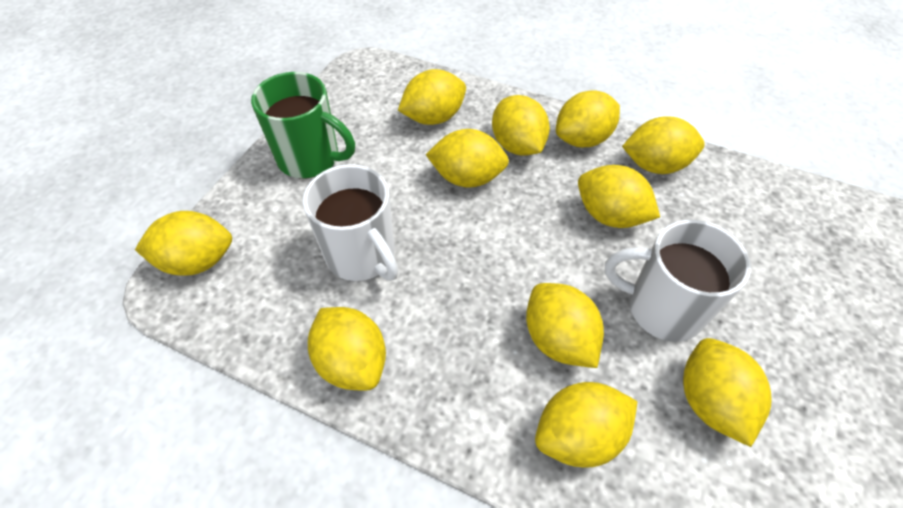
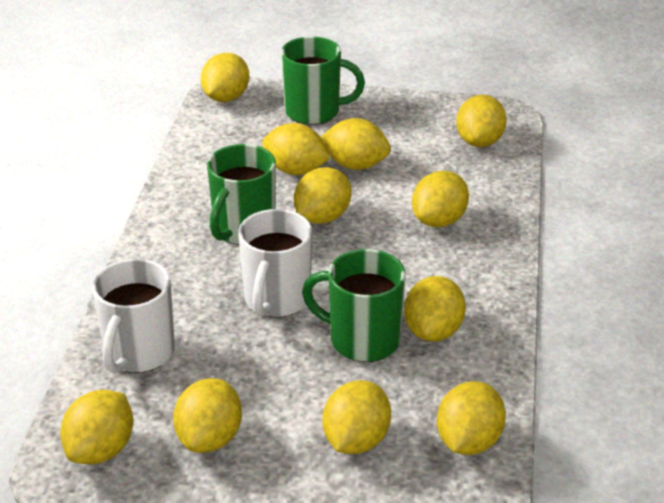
green mug: 1 -> 3

